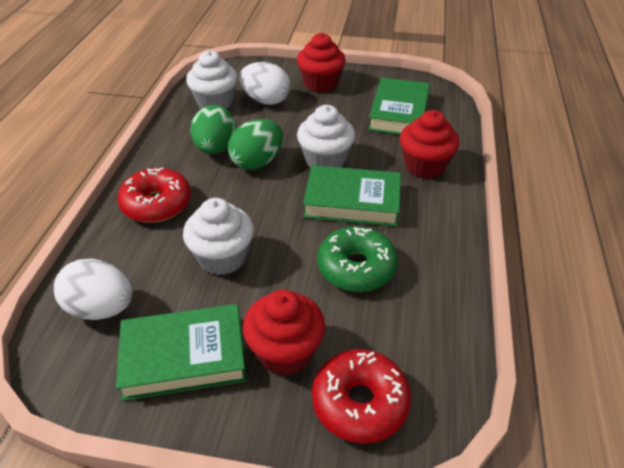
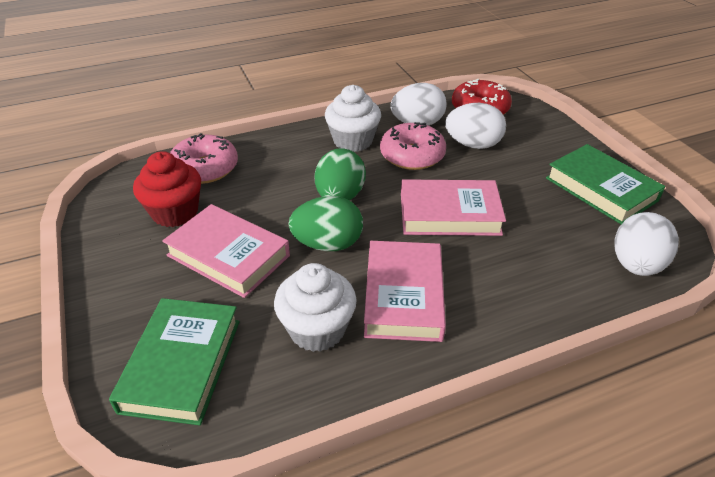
green book: 3 -> 2
green donut: 1 -> 0
pink book: 0 -> 3
pink donut: 0 -> 2
red cupcake: 3 -> 1
red donut: 2 -> 1
white cupcake: 3 -> 2
white egg: 2 -> 3

